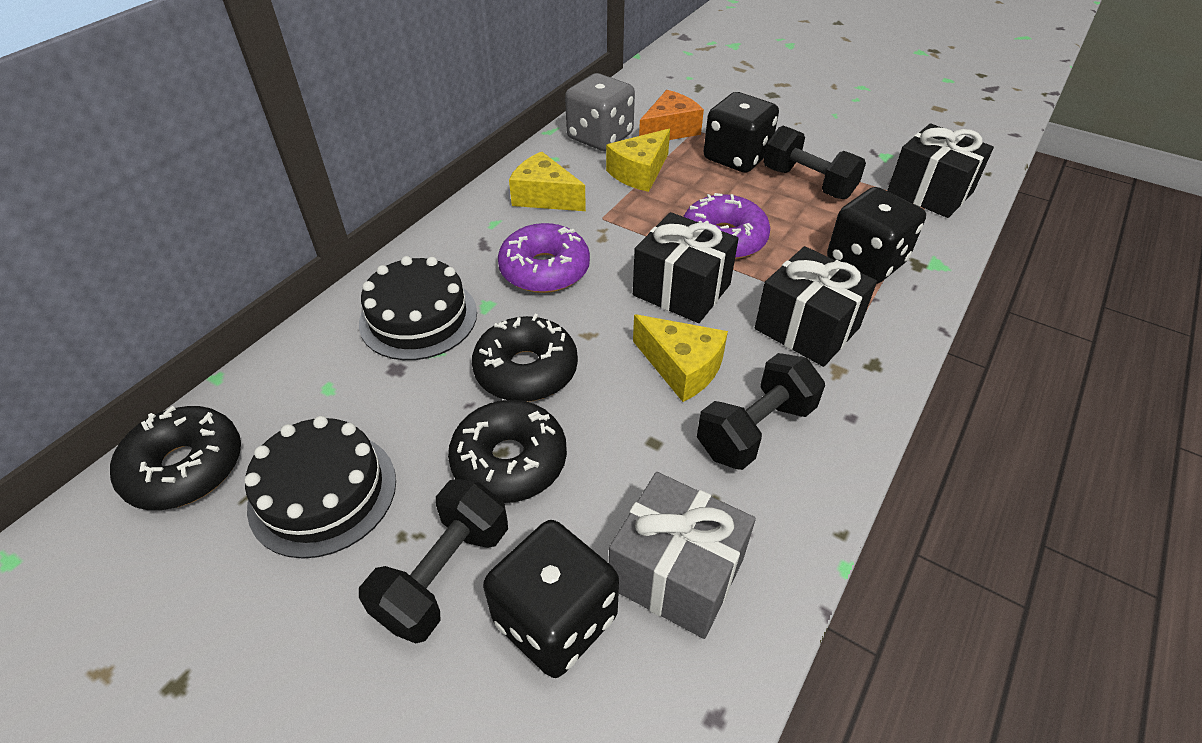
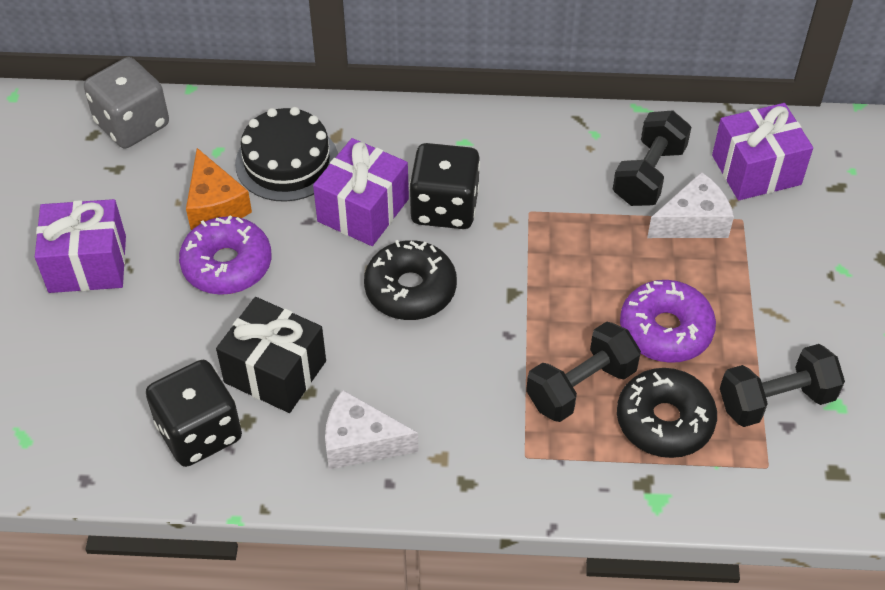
black cake: 2 -> 1
black dice: 3 -> 2
black donut: 3 -> 2
black gift: 3 -> 1
grey gift: 1 -> 0
purple gift: 0 -> 3
white cheese: 0 -> 2
yellow cheese: 3 -> 0

